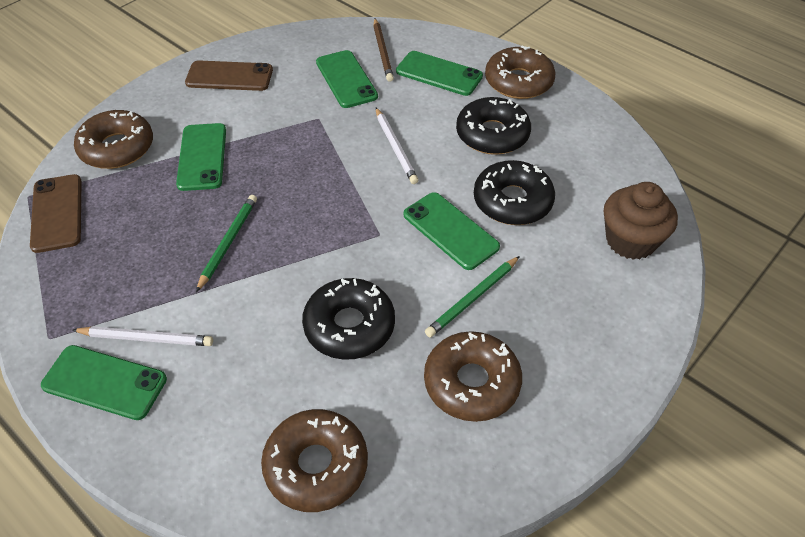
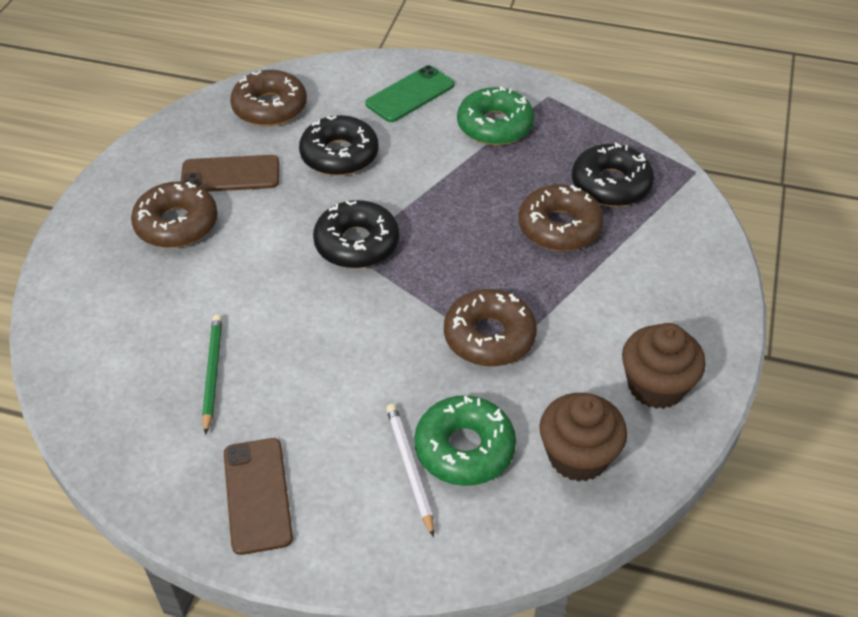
brown cupcake: 1 -> 2
brown pencil: 1 -> 0
green donut: 0 -> 2
green pencil: 2 -> 1
green phone: 5 -> 1
white pencil: 2 -> 1

